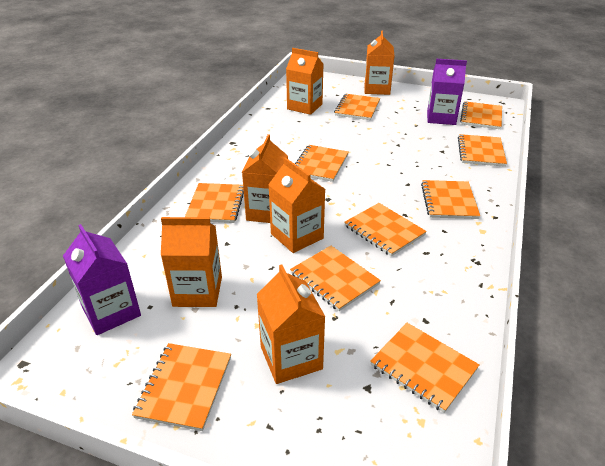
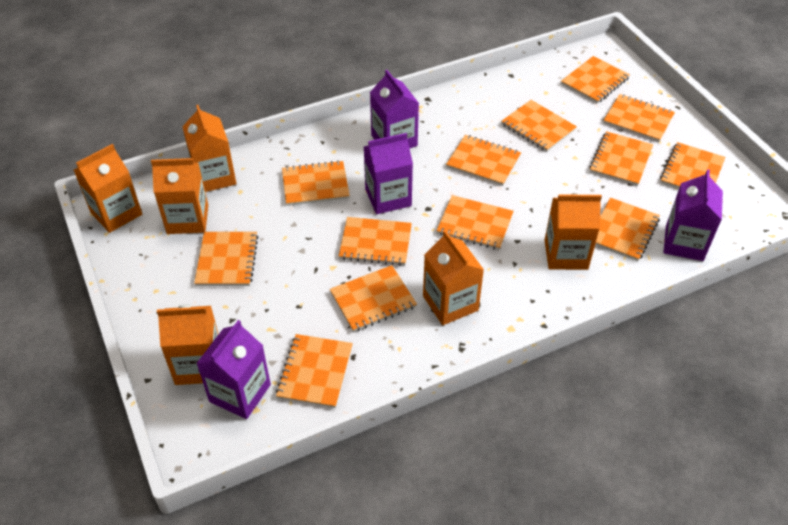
orange notebook: 10 -> 13
purple carton: 2 -> 4

